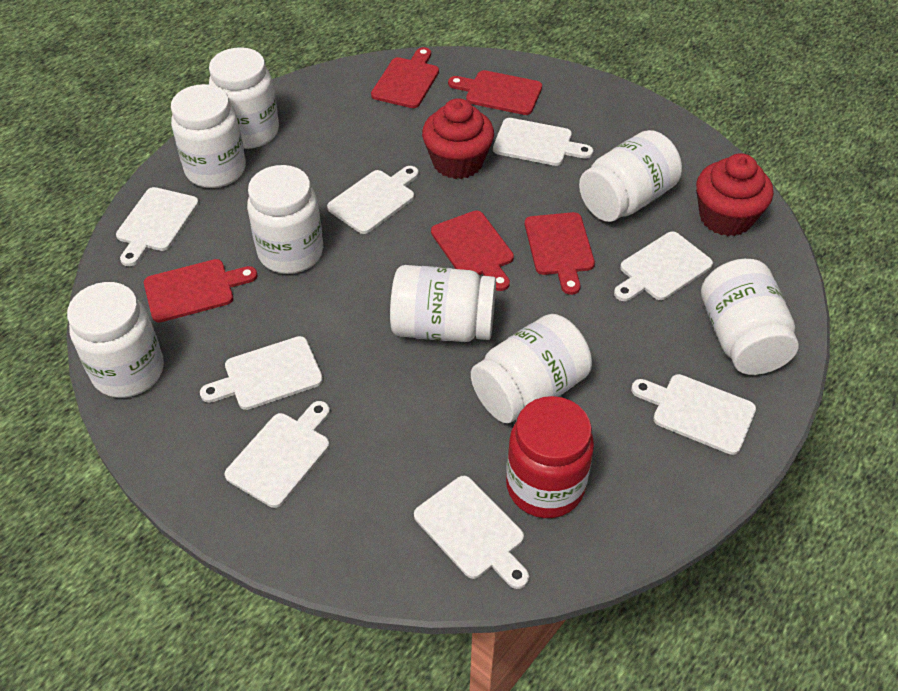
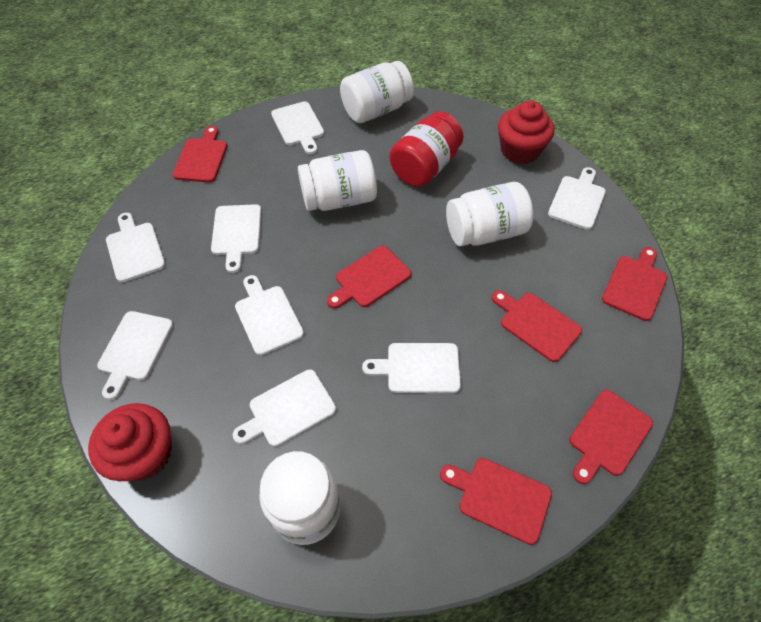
red cutting board: 5 -> 6
white jar: 8 -> 4

